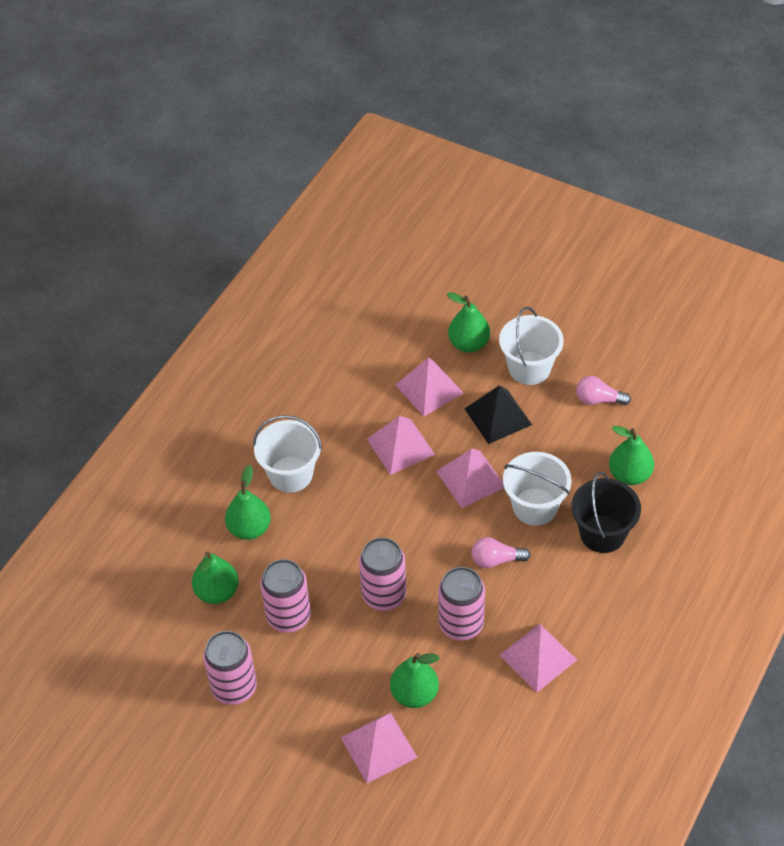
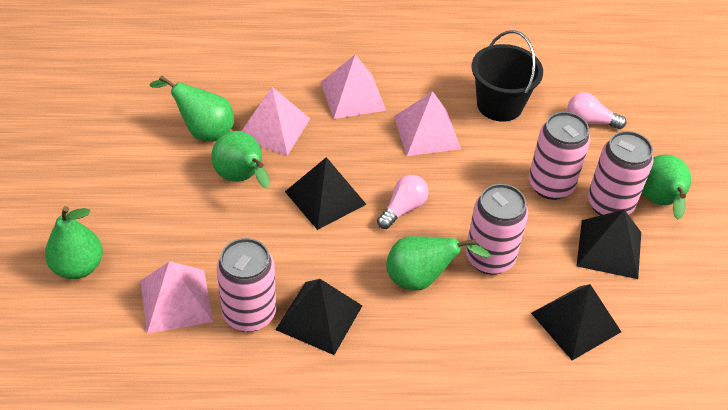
black pyramid: 1 -> 4
pink pyramid: 5 -> 4
white bucket: 3 -> 0

